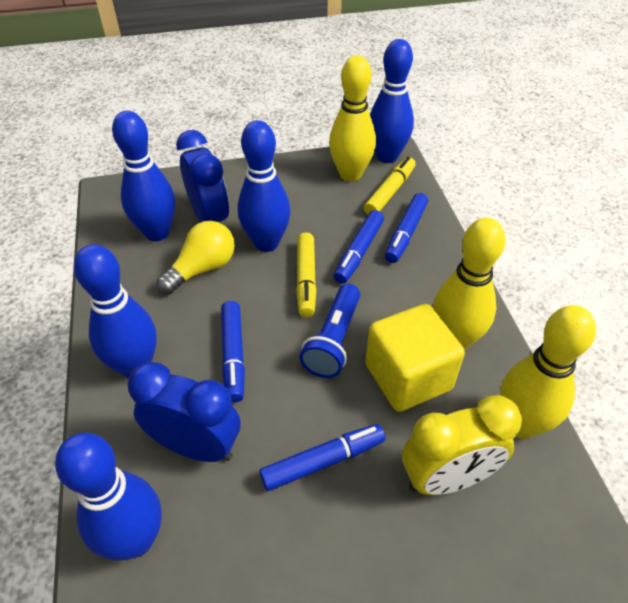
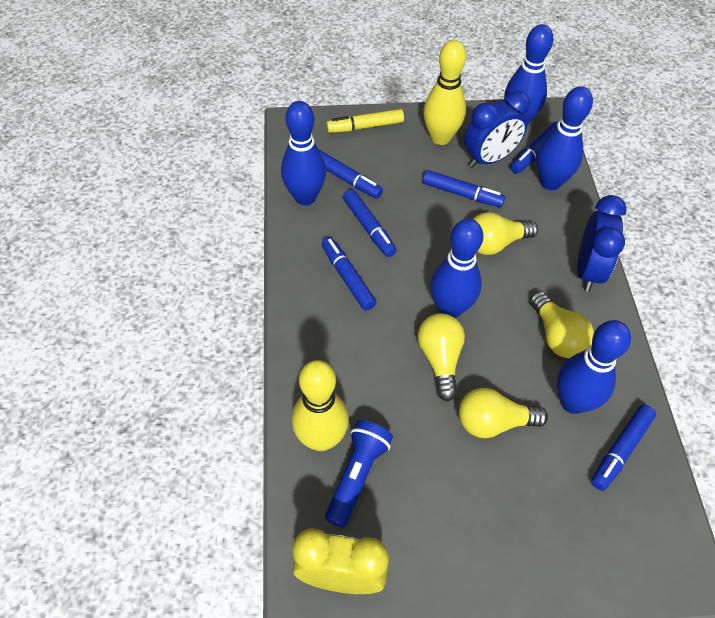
blue marker: 4 -> 6
yellow bowling pin: 3 -> 2
yellow cube: 1 -> 0
yellow light bulb: 1 -> 4
yellow marker: 2 -> 1

